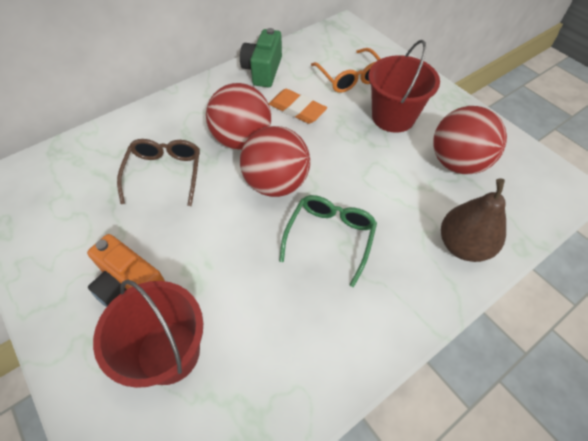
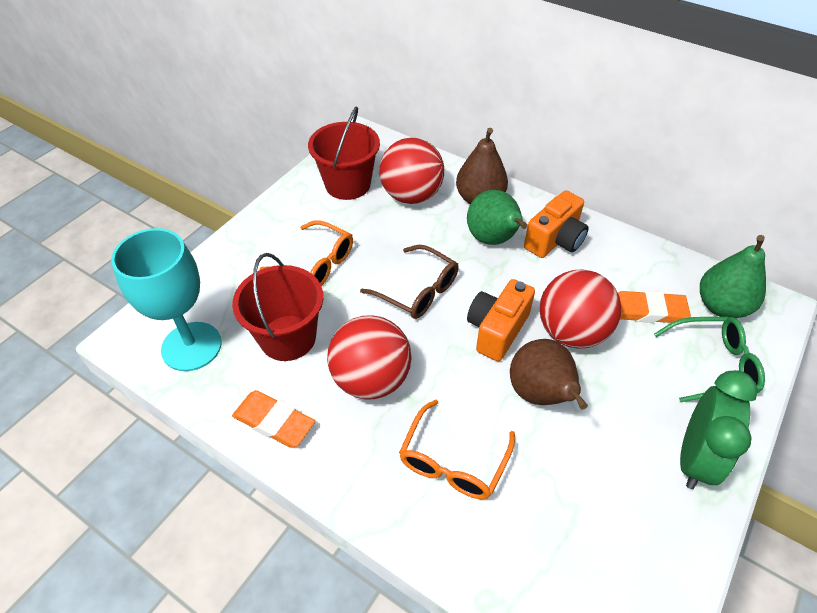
brown pear: 1 -> 2
green camera: 1 -> 0
green clock: 0 -> 1
green pear: 0 -> 2
orange camera: 1 -> 2
orange eraser: 1 -> 2
orange glasses: 1 -> 2
turquoise goblet: 0 -> 1

